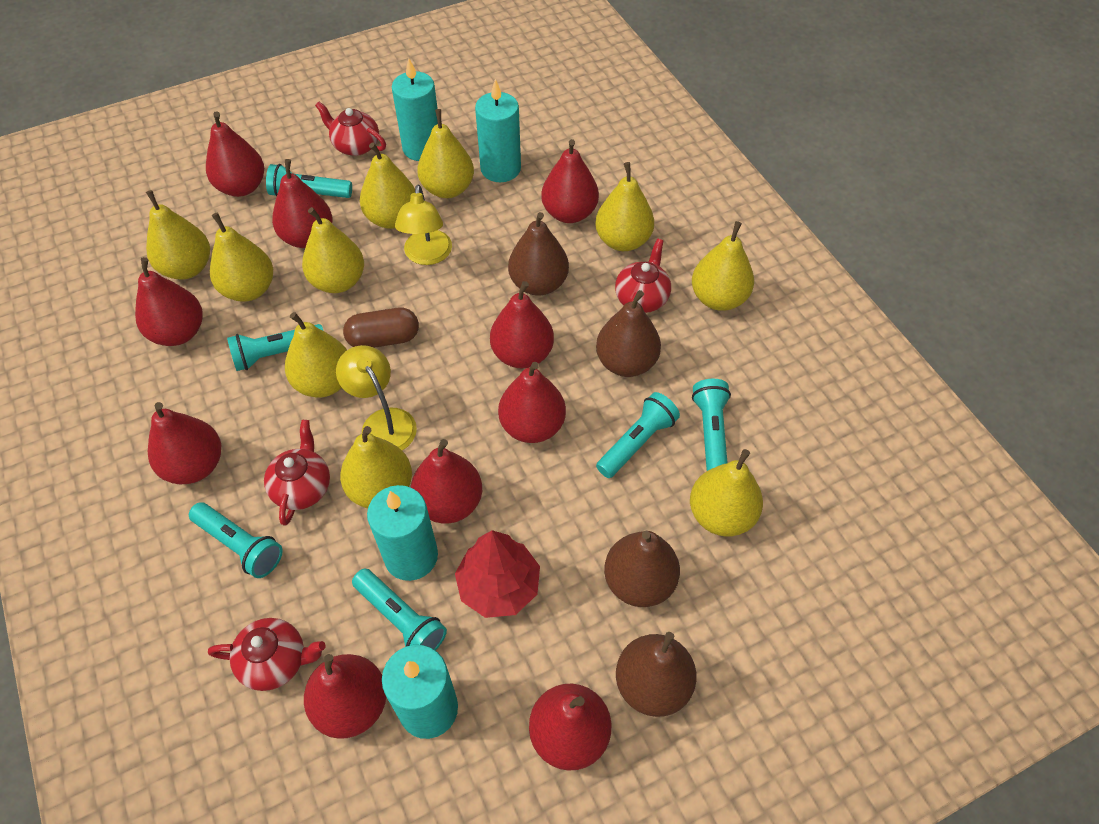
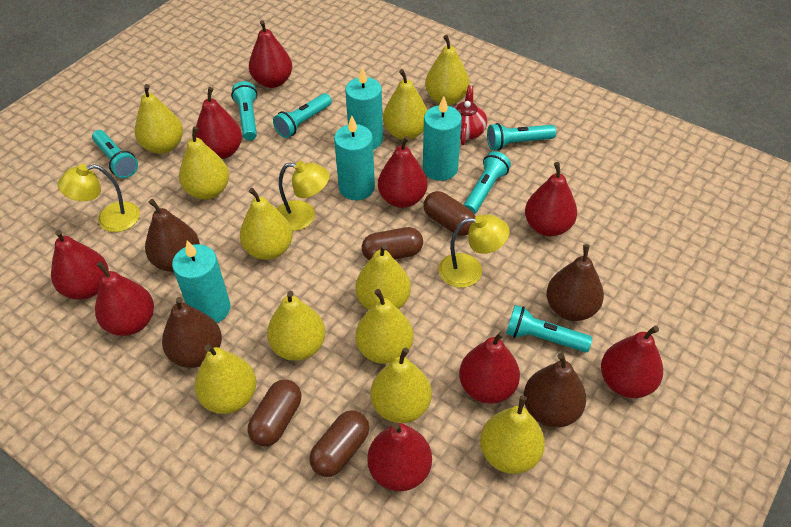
brown capsule: 1 -> 4
red pear: 10 -> 9
red teapot: 4 -> 1
red tree: 1 -> 0
yellow lamp: 2 -> 3
yellow pear: 10 -> 11

